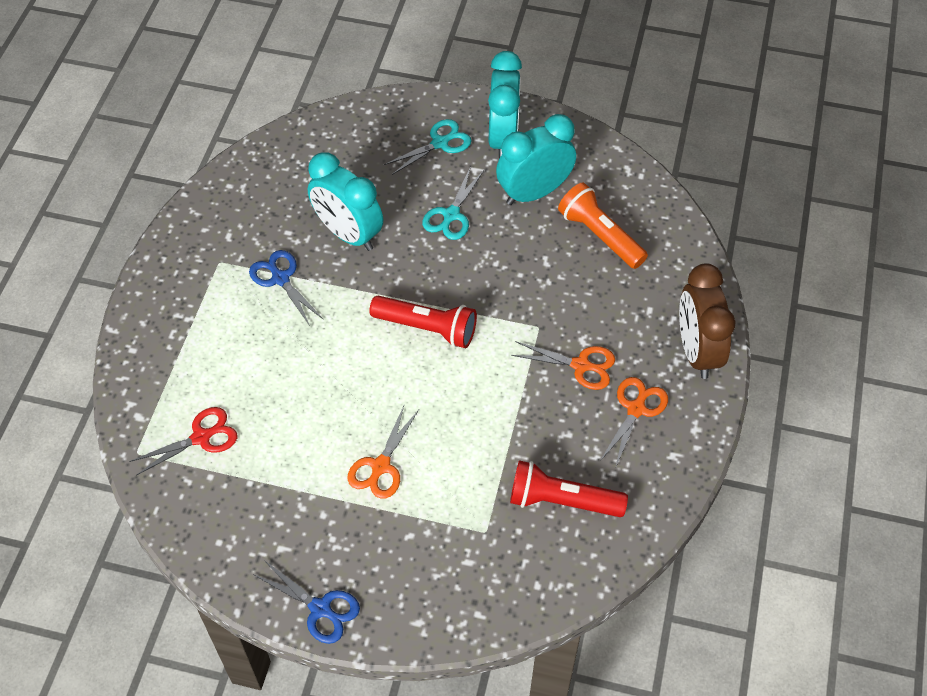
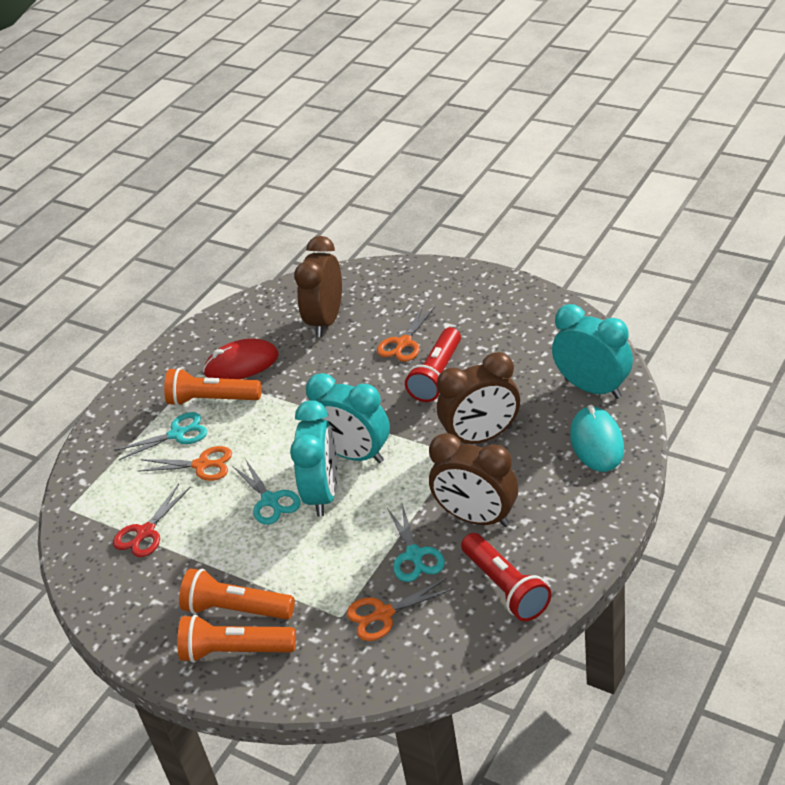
blue scissors: 2 -> 0
brown clock: 1 -> 3
orange flashlight: 1 -> 3
red mouse: 0 -> 1
turquoise mouse: 0 -> 1
turquoise scissors: 2 -> 3

